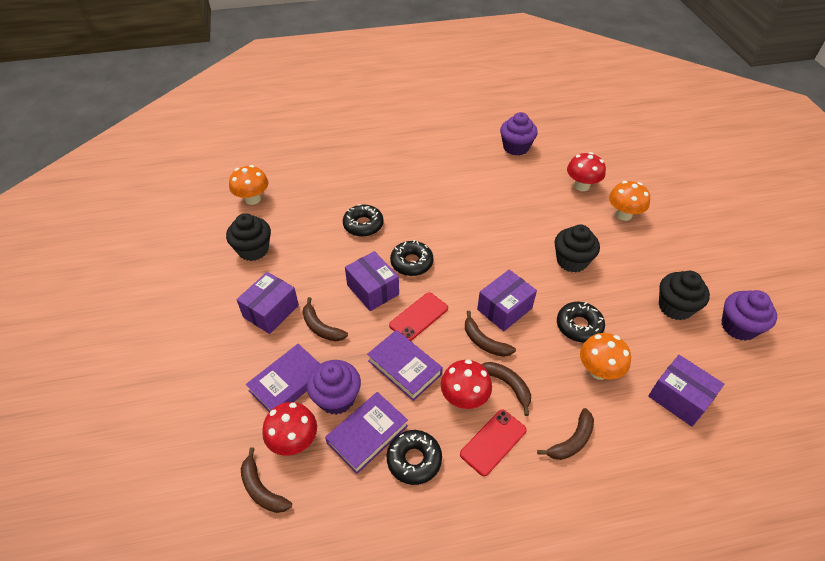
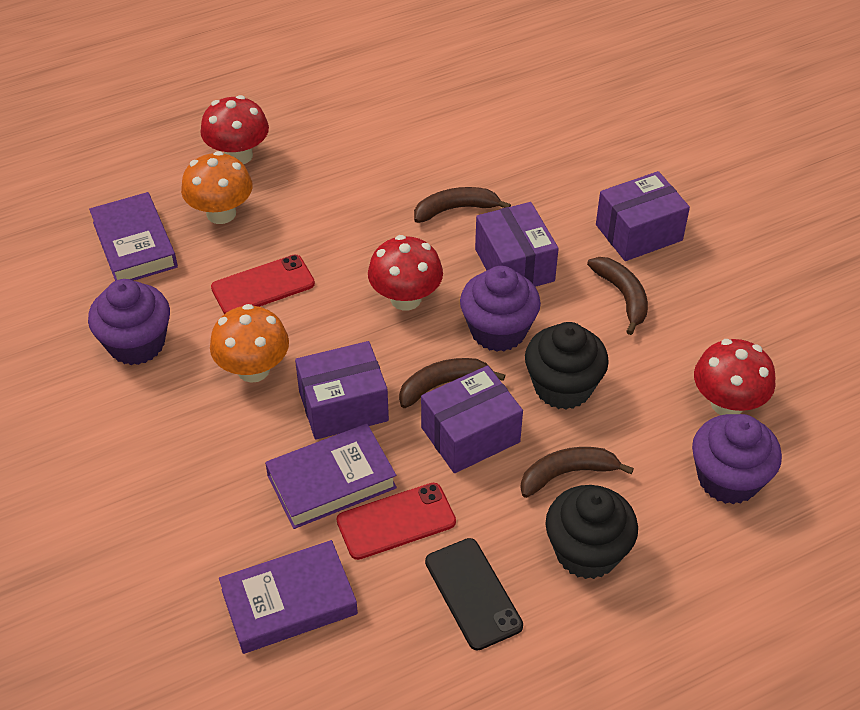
black cupcake: 3 -> 2
black donut: 4 -> 0
black phone: 0 -> 1
brown banana: 5 -> 4
orange mushroom: 3 -> 2

